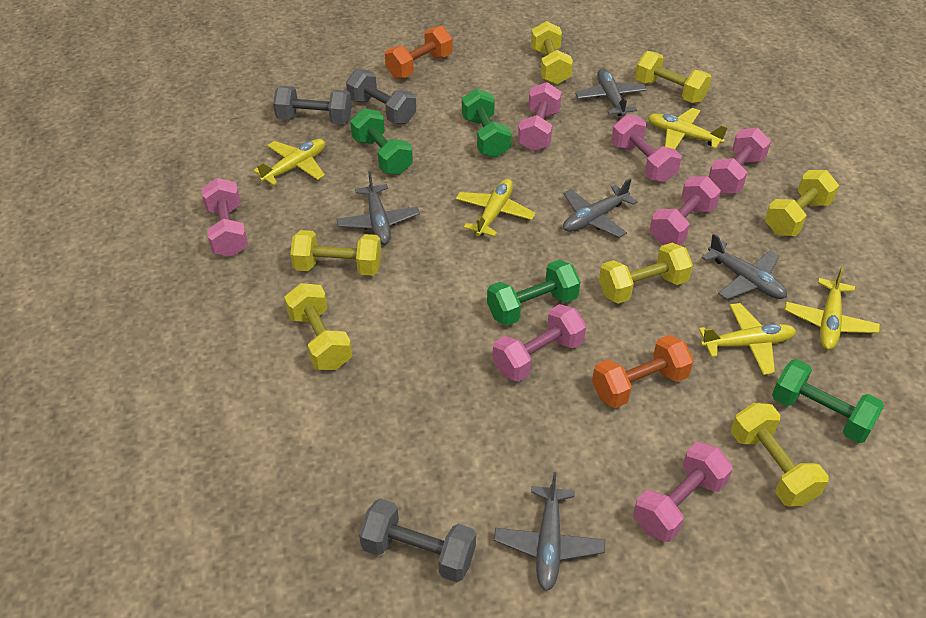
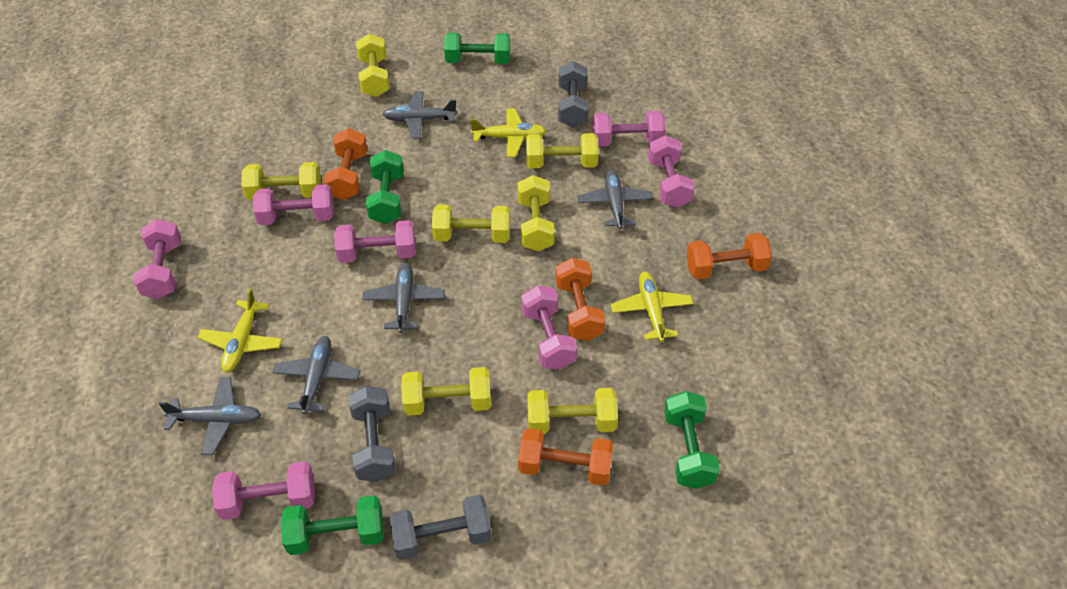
orange dumbbell: 2 -> 4
yellow plane: 5 -> 3

